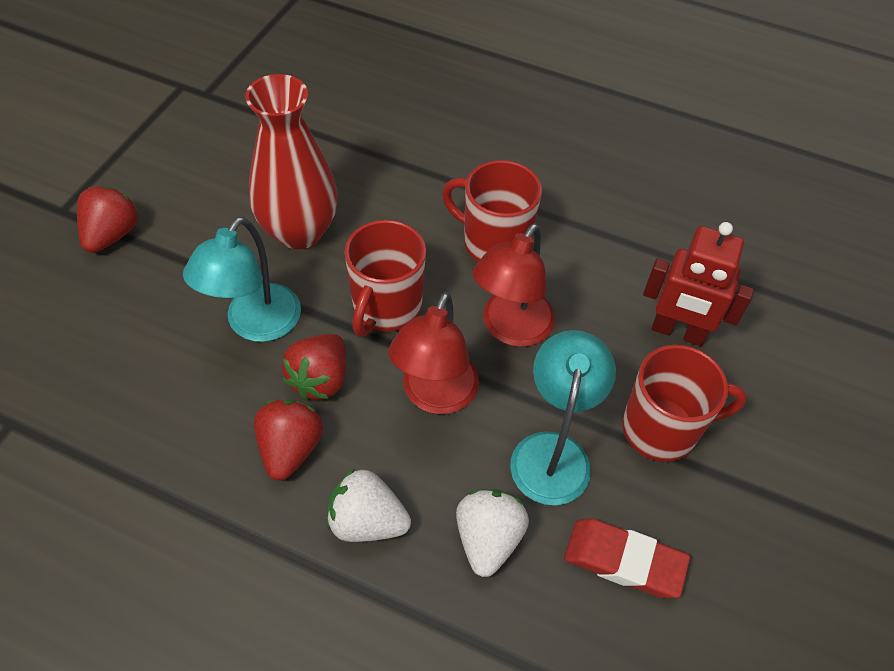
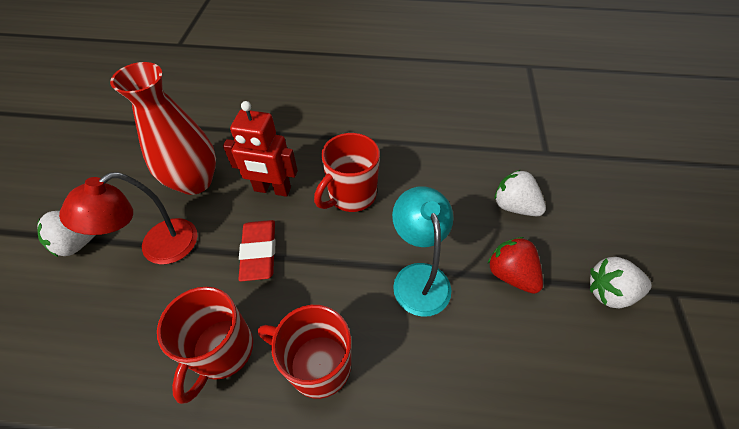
red lamp: 2 -> 1
red strawberry: 3 -> 1
turquoise lamp: 2 -> 1
white strawberry: 2 -> 3

